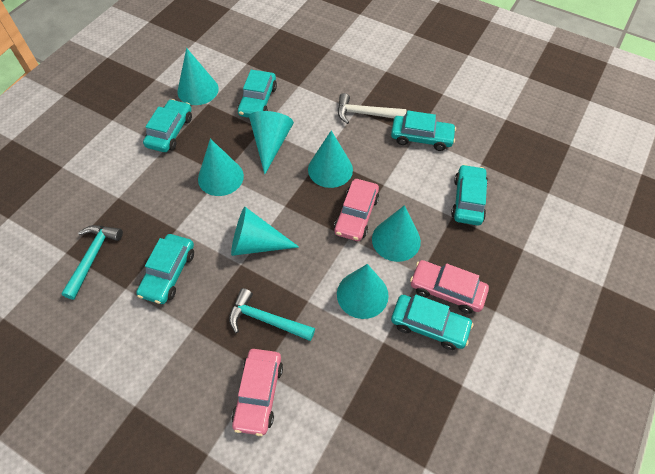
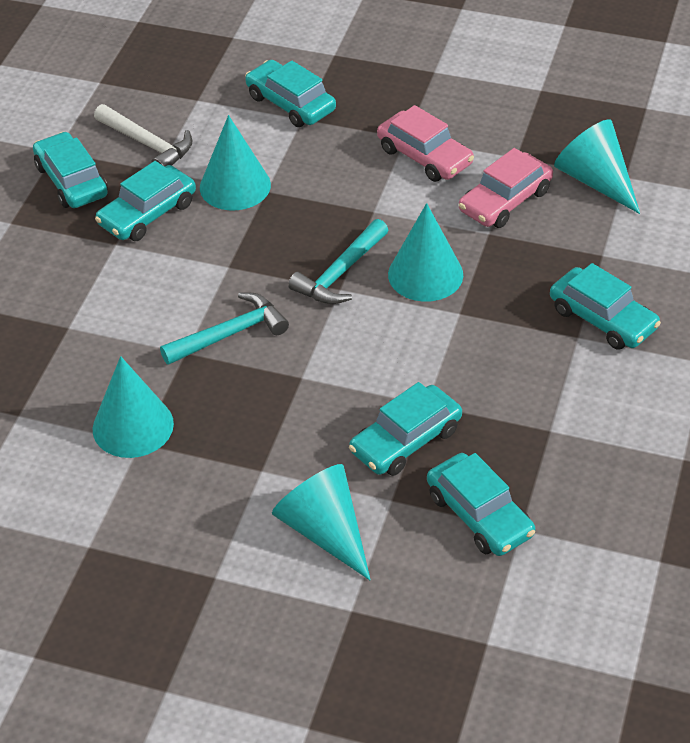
pink car: 3 -> 2
turquoise cone: 7 -> 5

